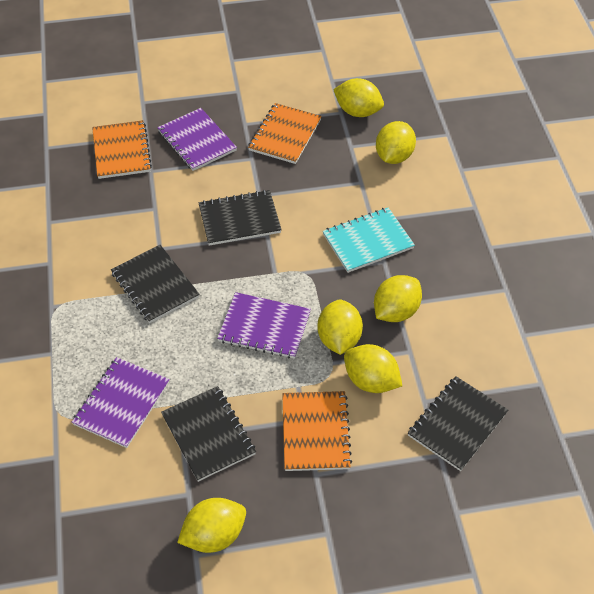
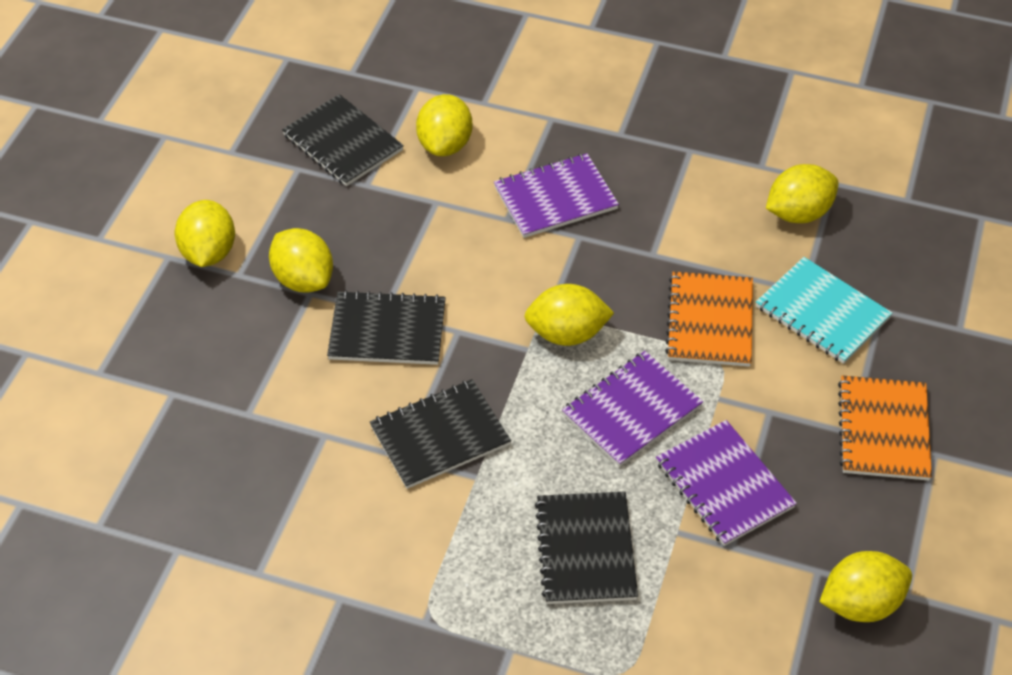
orange notebook: 3 -> 2

